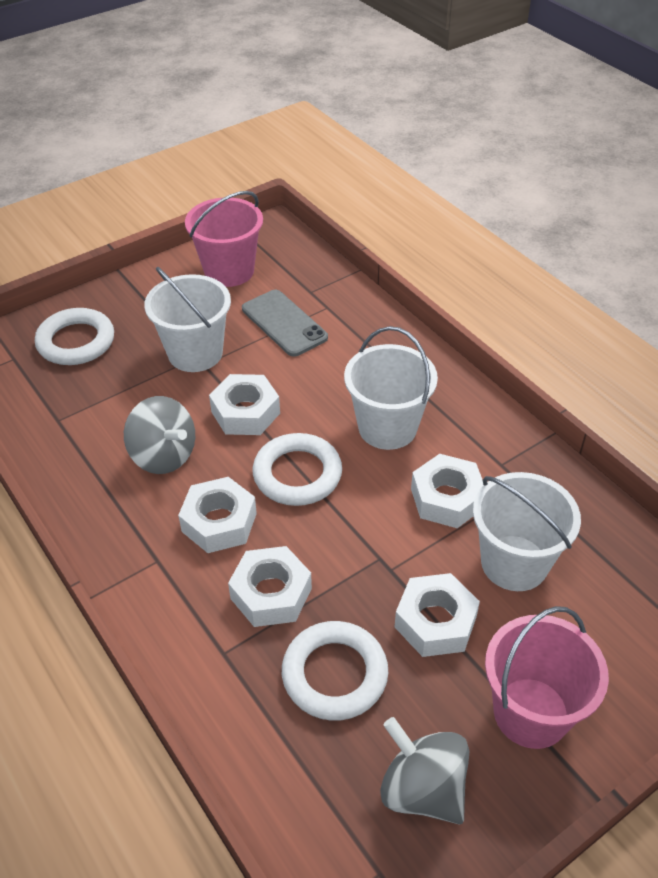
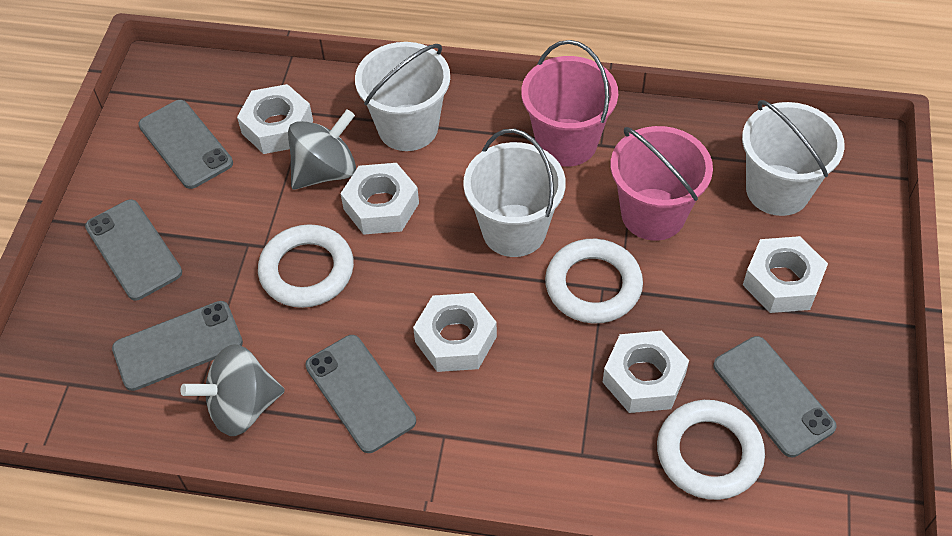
grey phone: 1 -> 5

